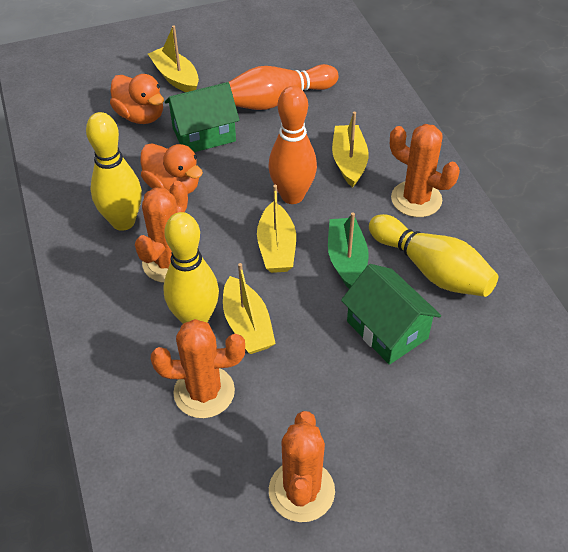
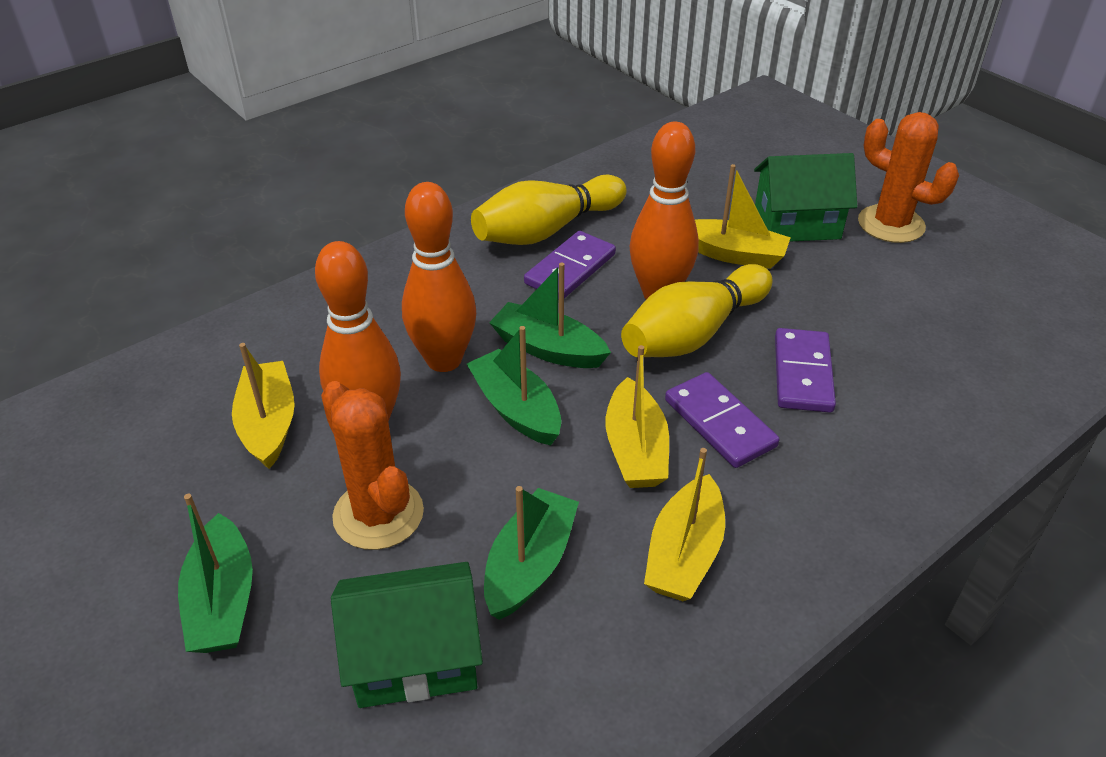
green boat: 1 -> 4
orange bowling pin: 2 -> 3
orange cactus: 4 -> 2
orange duck: 2 -> 0
purple domino: 0 -> 3
yellow bowling pin: 3 -> 2

